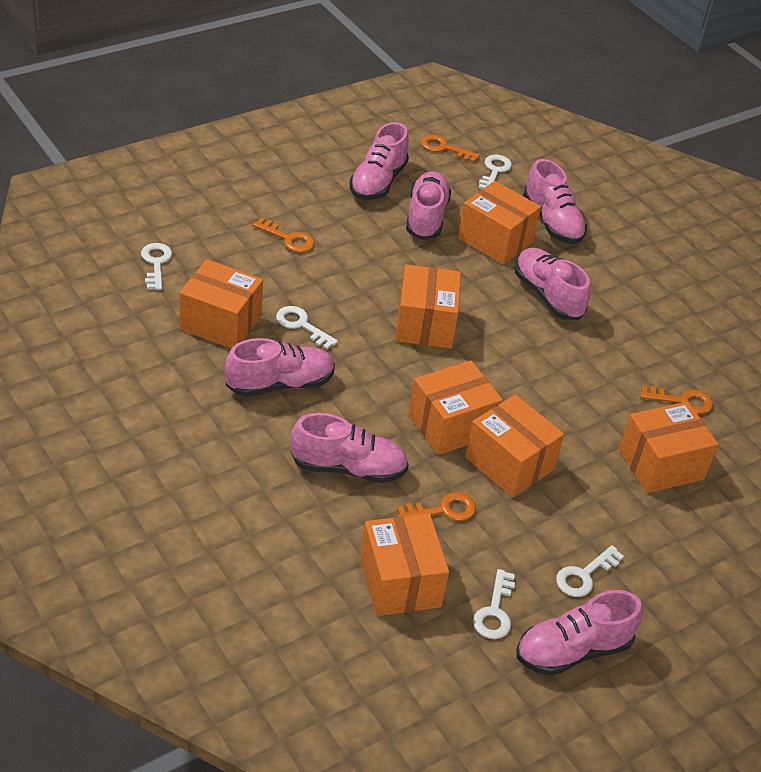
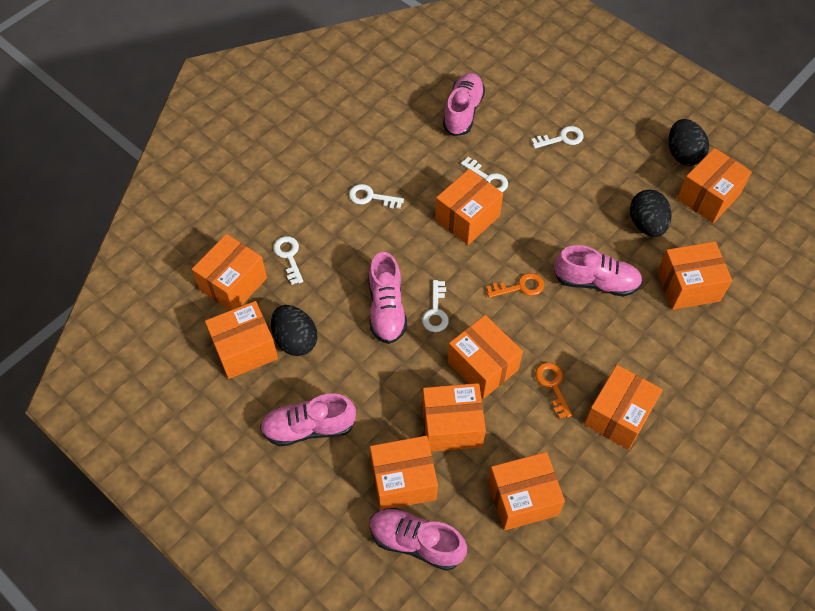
black egg: 0 -> 3
orange box: 7 -> 10
orange key: 4 -> 2
pink shoe: 7 -> 5

